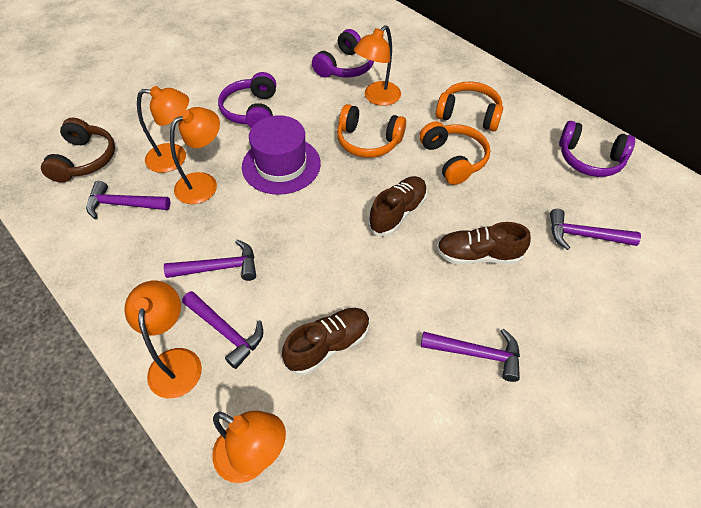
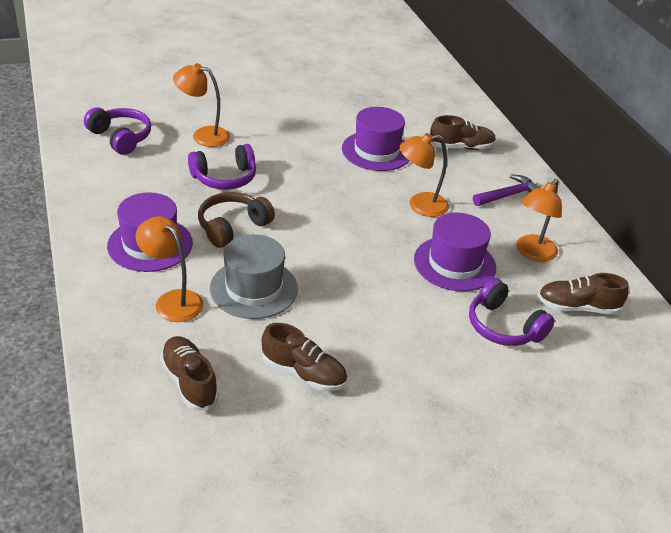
brown shoe: 3 -> 4
grey hat: 0 -> 1
orange headphones: 3 -> 0
orange lamp: 5 -> 4
purple hammer: 5 -> 1
purple hat: 1 -> 3

